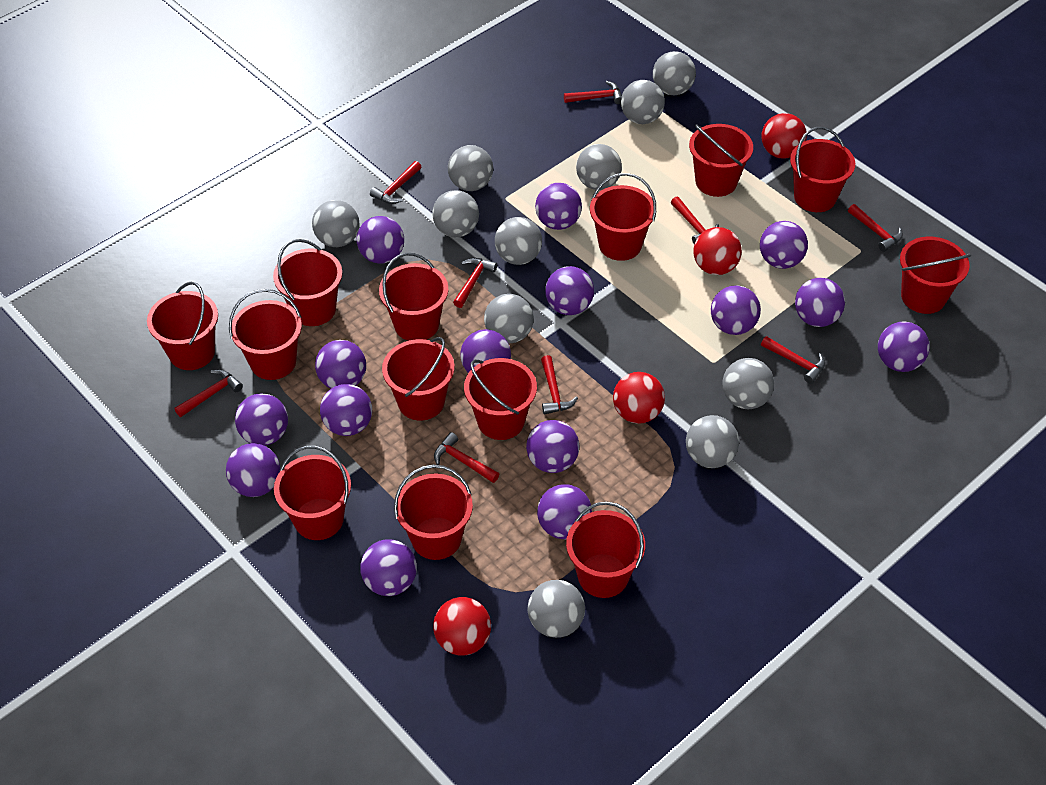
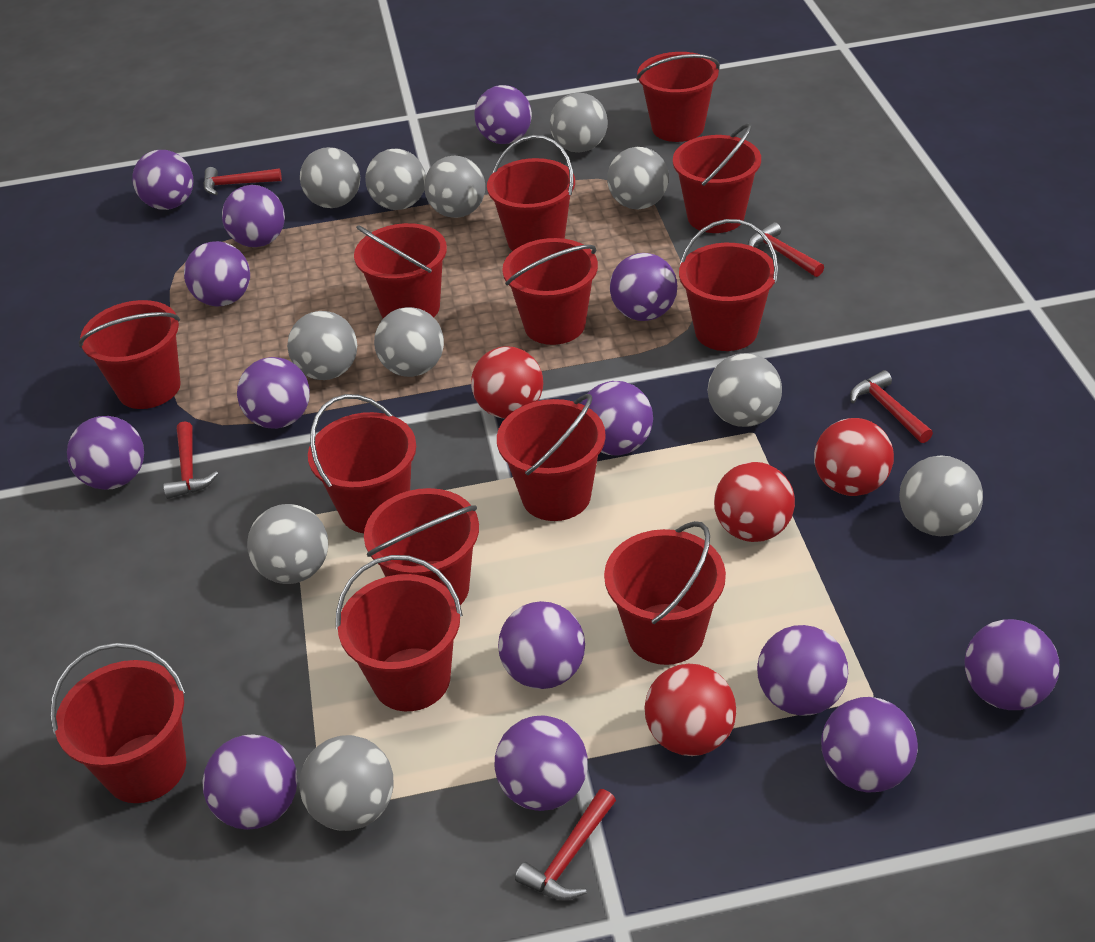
purple ball: 15 -> 14
red hammer: 9 -> 5

